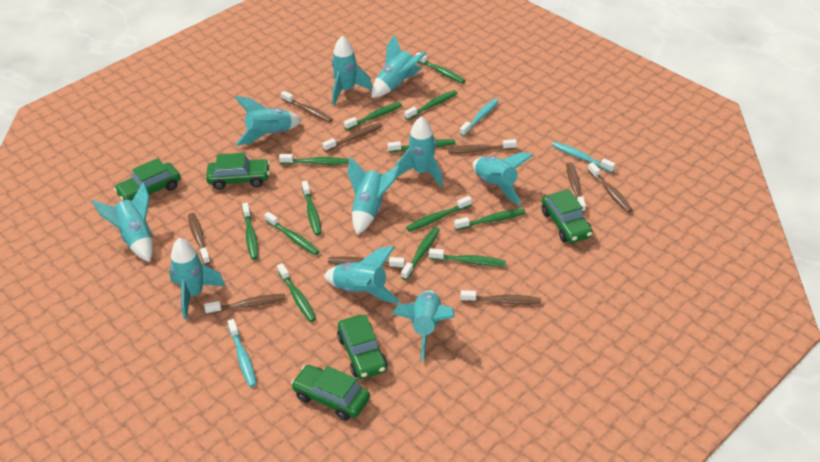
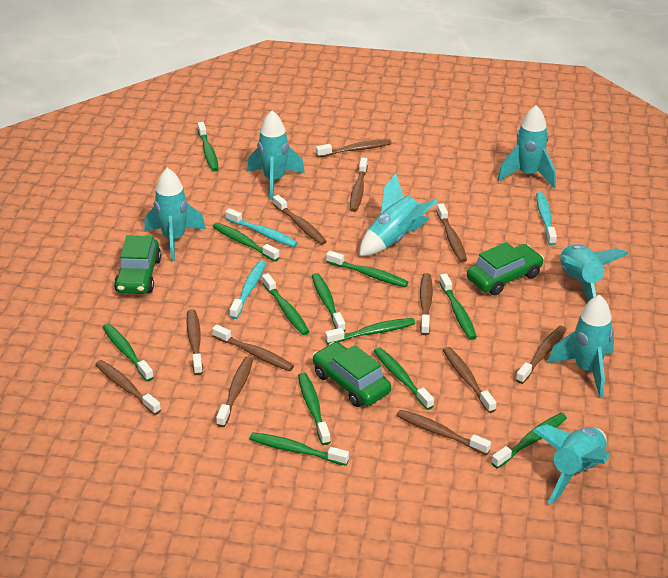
brown toothbrush: 9 -> 12
green car: 5 -> 3
green toothbrush: 13 -> 12
turquoise rocket: 10 -> 7

